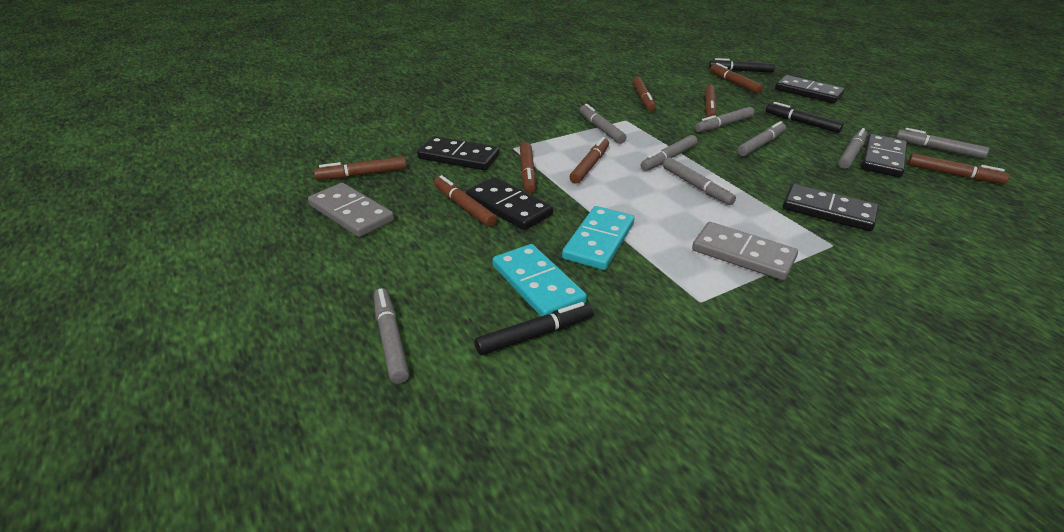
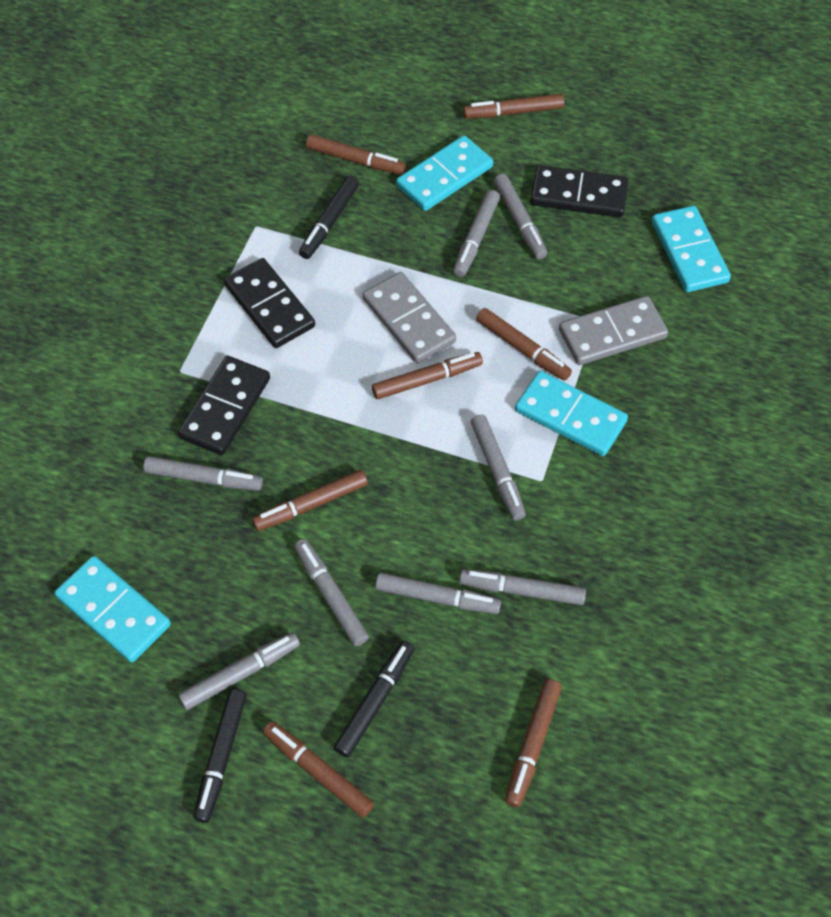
black domino: 5 -> 3
brown marker: 8 -> 7
turquoise domino: 2 -> 4

